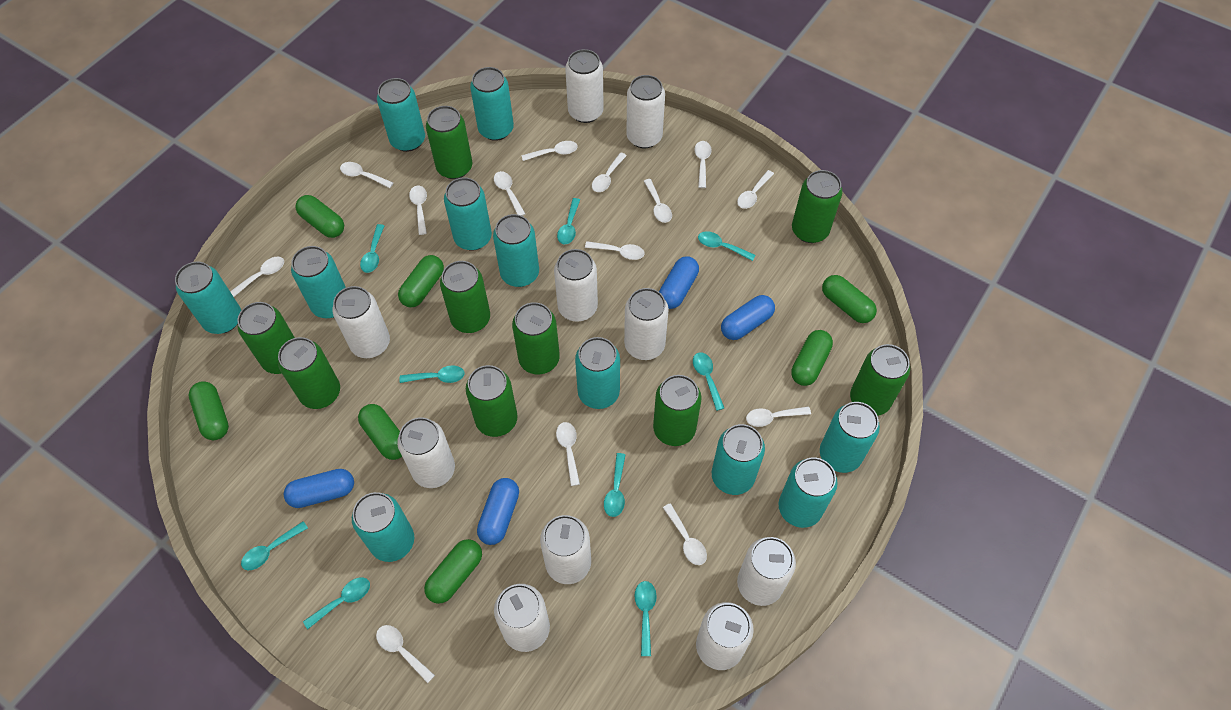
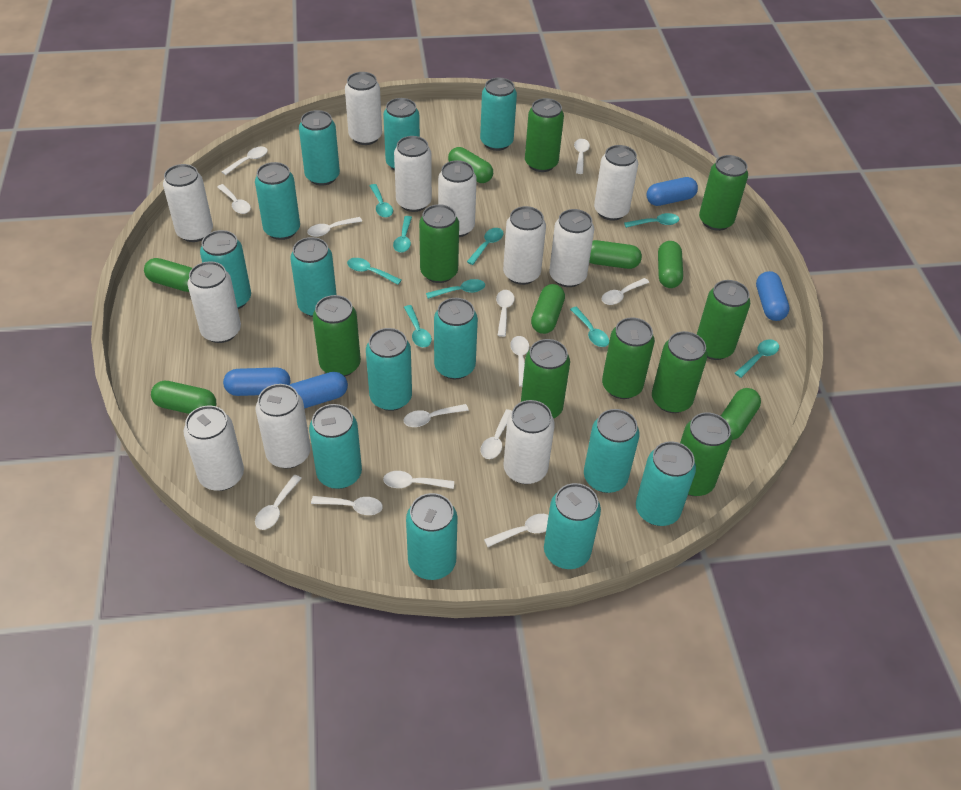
turquoise can: 11 -> 13
white can: 10 -> 11
white spoon: 14 -> 13

